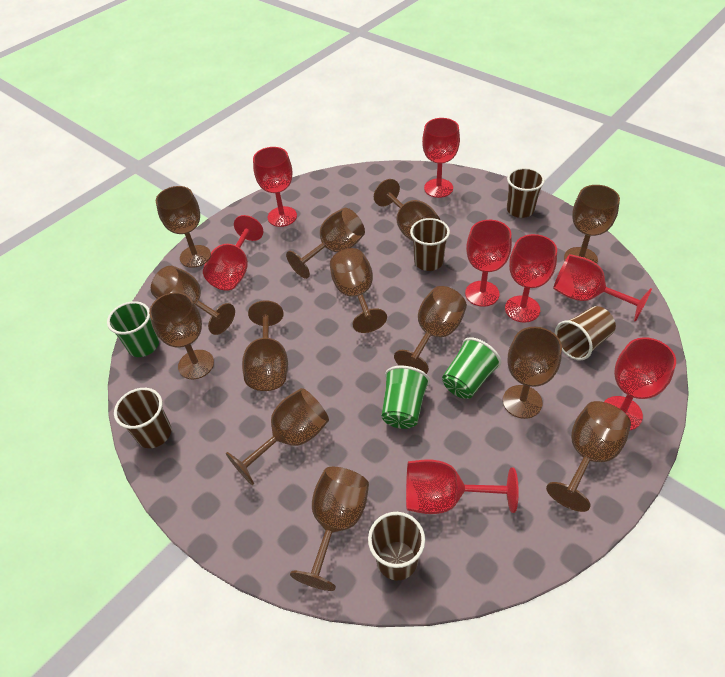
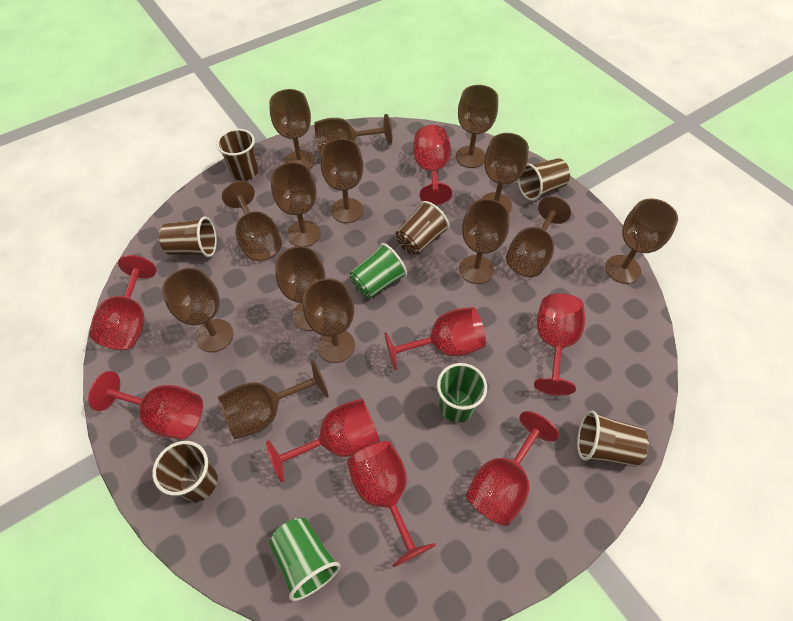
brown cup: 5 -> 6
brown goblet: 13 -> 14

